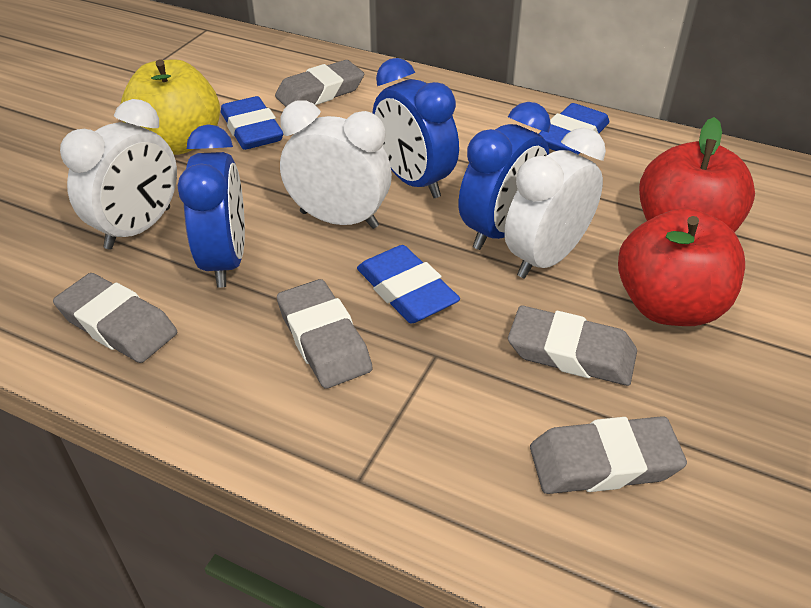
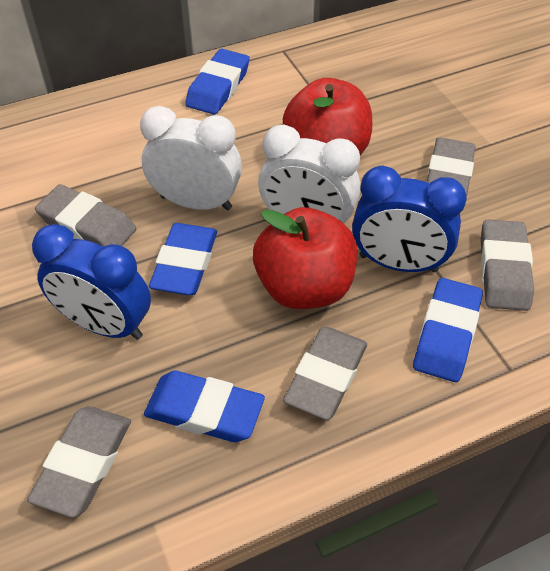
blue clock: 3 -> 2
blue eraser: 3 -> 4
white clock: 3 -> 2
yellow apple: 1 -> 0

